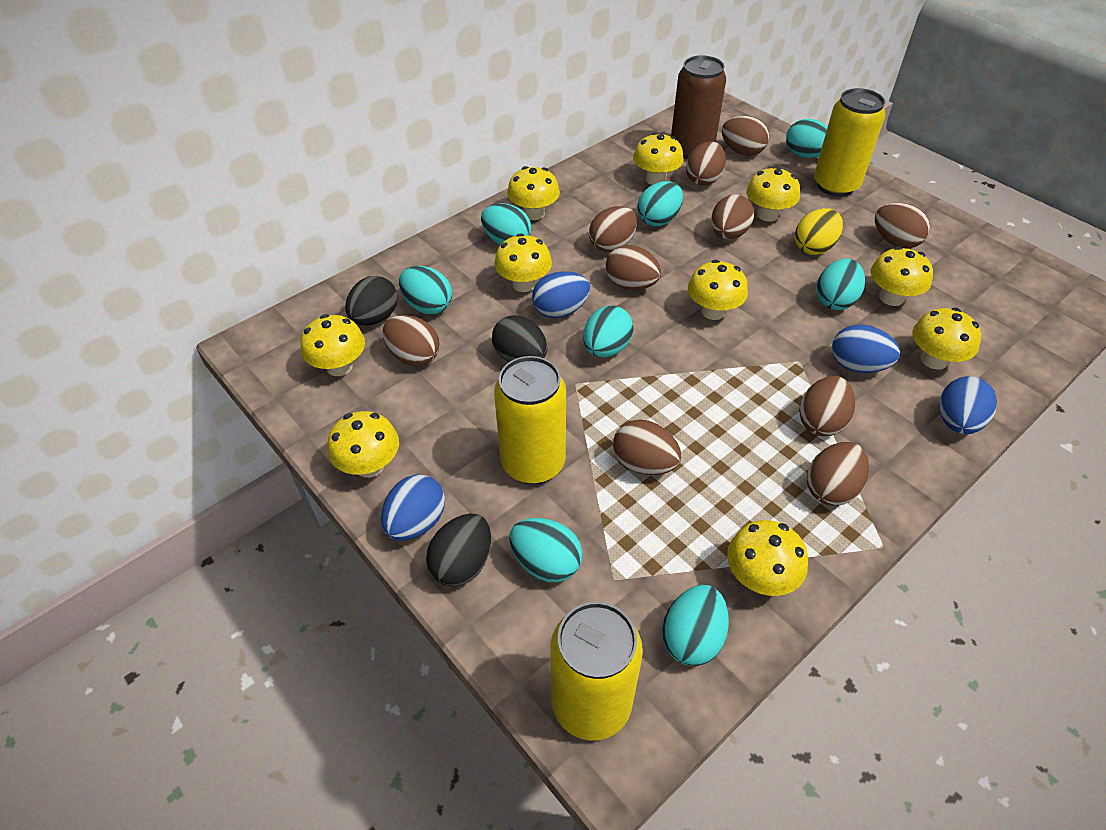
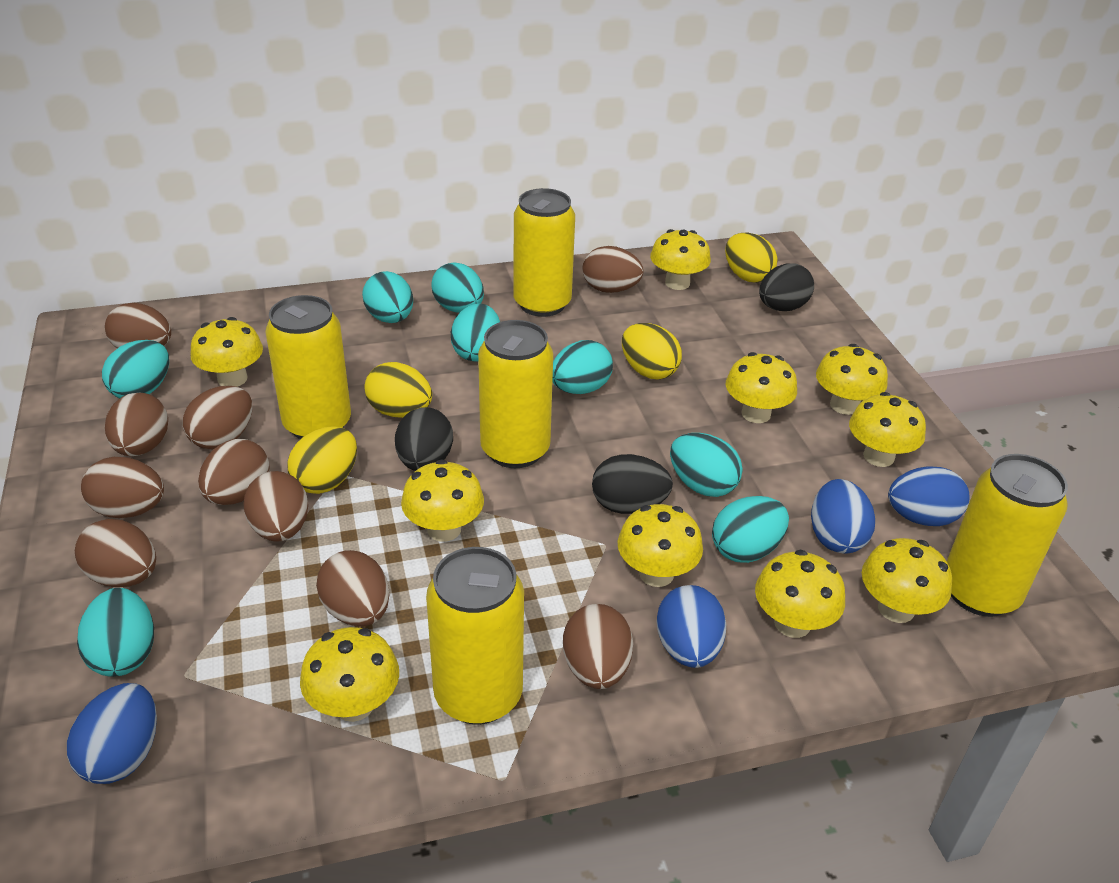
brown can: 1 -> 0
yellow can: 3 -> 5
yellow egg: 1 -> 4

